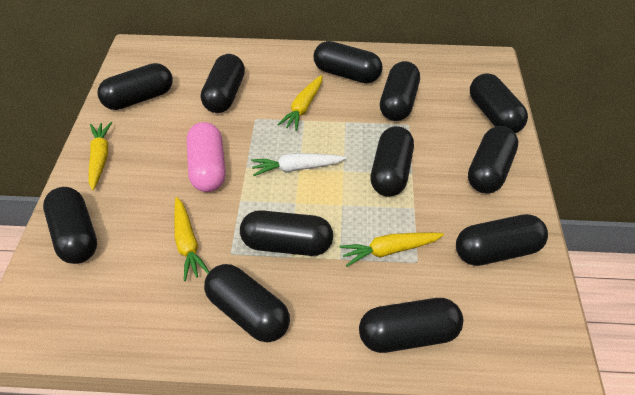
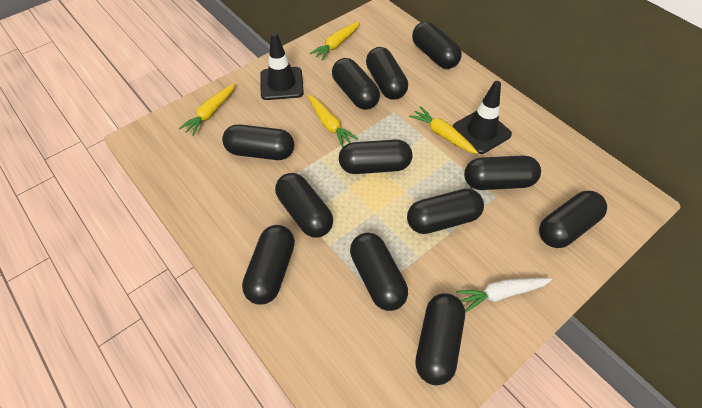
black traffic cone: 0 -> 2
pink capsule: 1 -> 0

